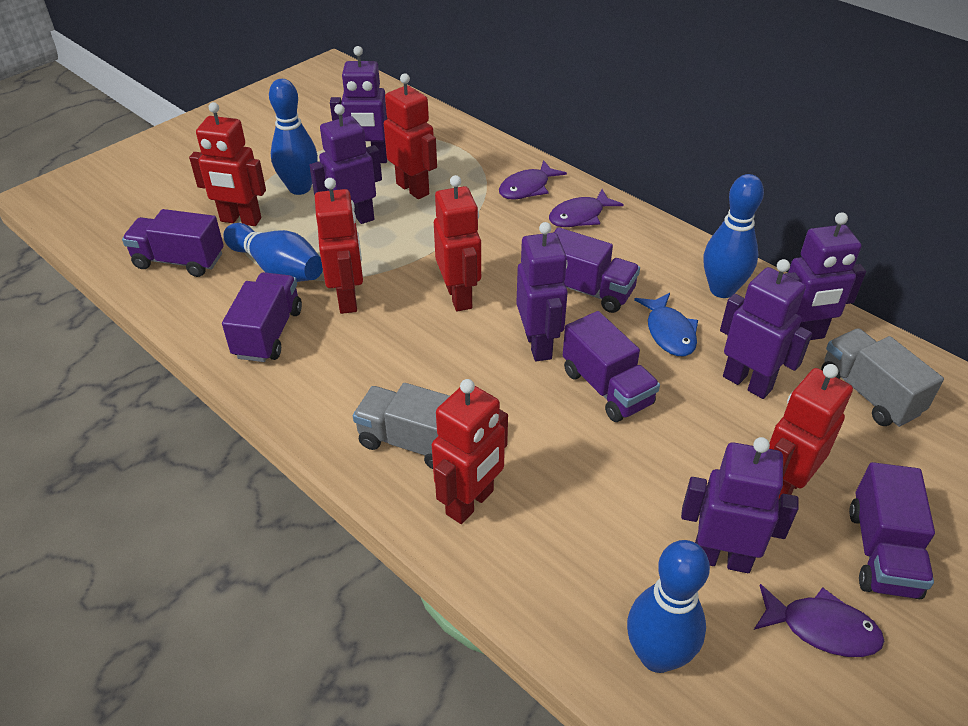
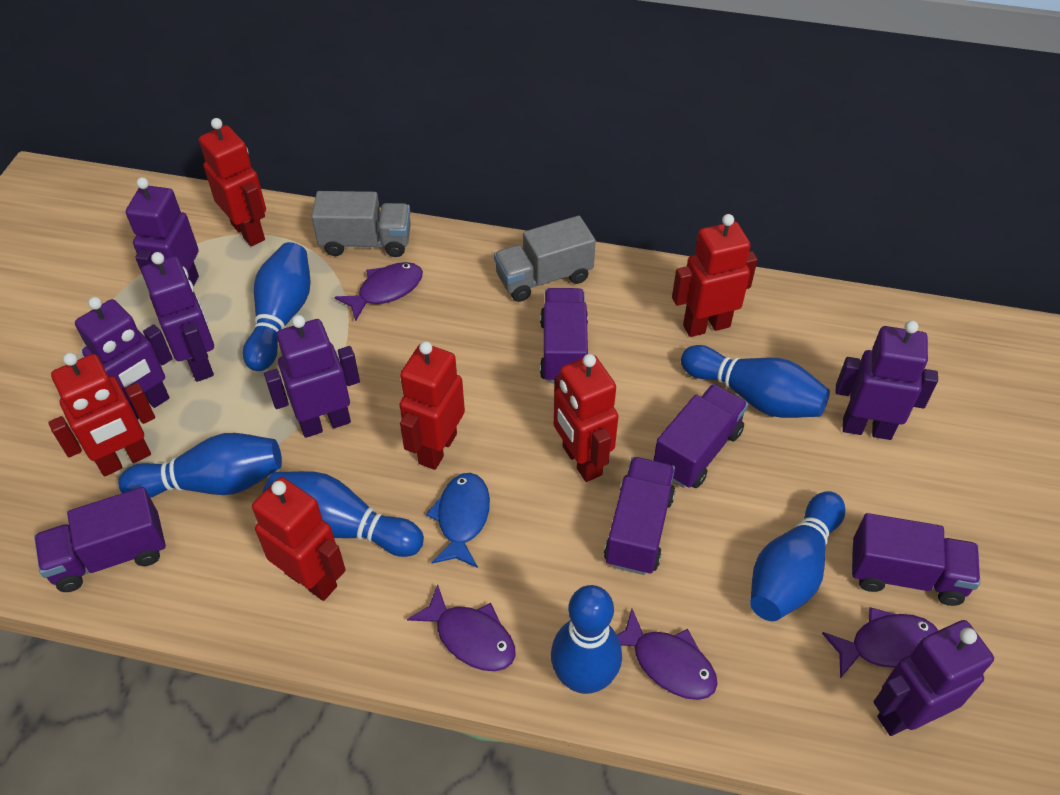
blue bowling pin: 4 -> 6
purple fish: 3 -> 4

